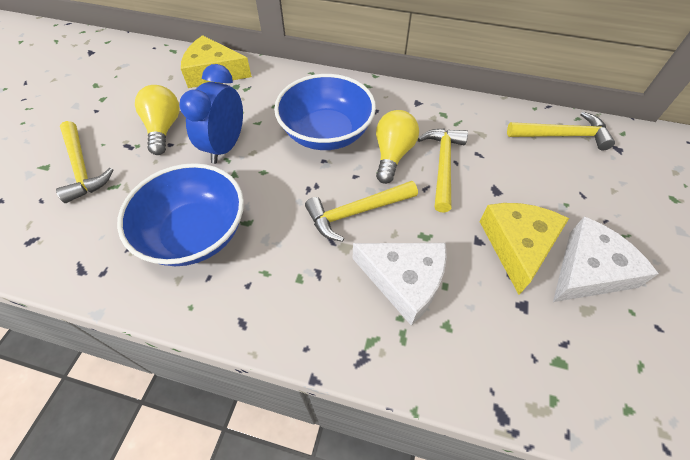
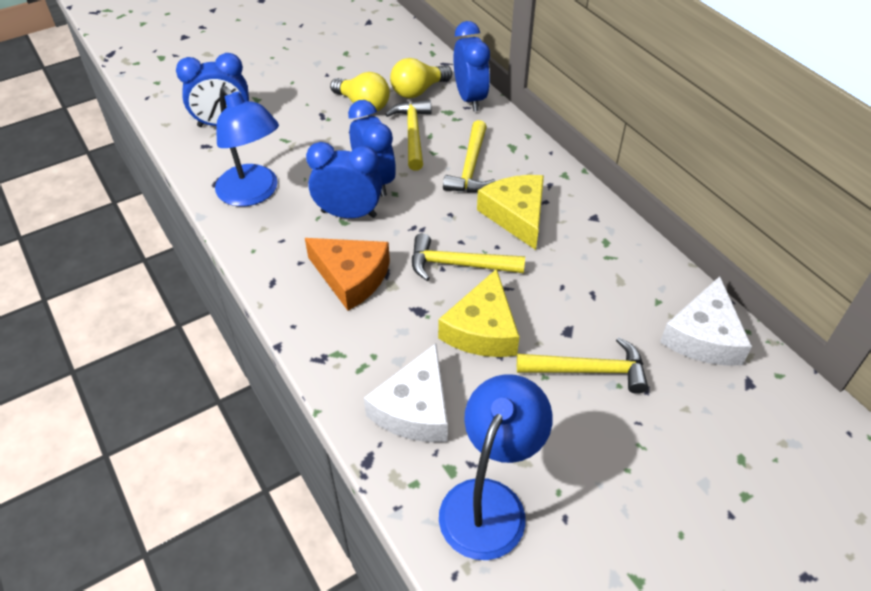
blue bowl: 2 -> 0
blue clock: 1 -> 4
blue lamp: 0 -> 2
orange cheese: 0 -> 1

